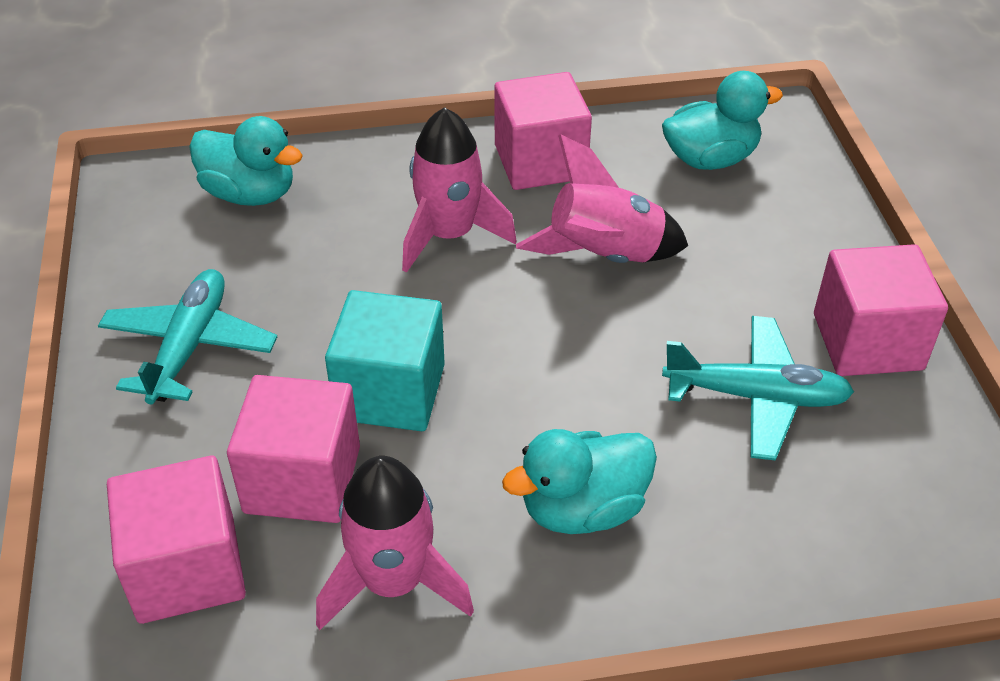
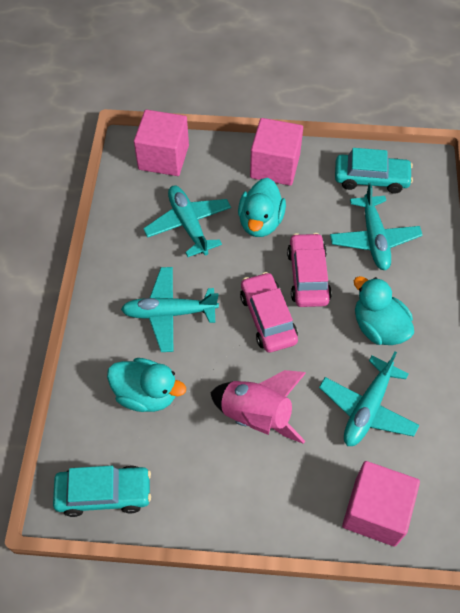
pink car: 0 -> 2
pink cube: 4 -> 3
pink rocket: 3 -> 1
turquoise car: 0 -> 2
turquoise cube: 1 -> 0
turquoise plane: 2 -> 4

